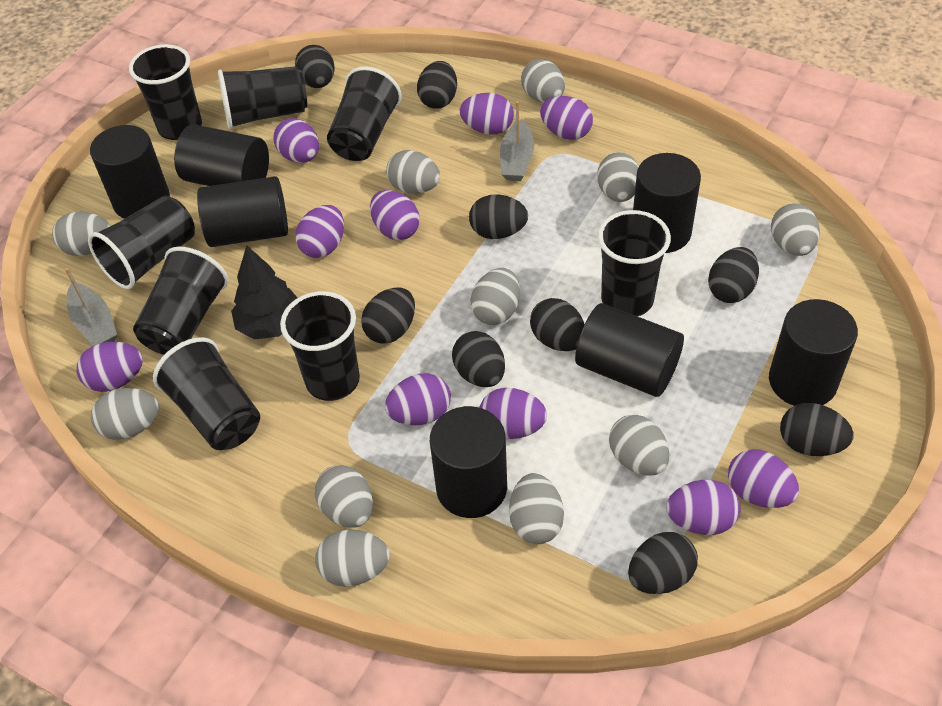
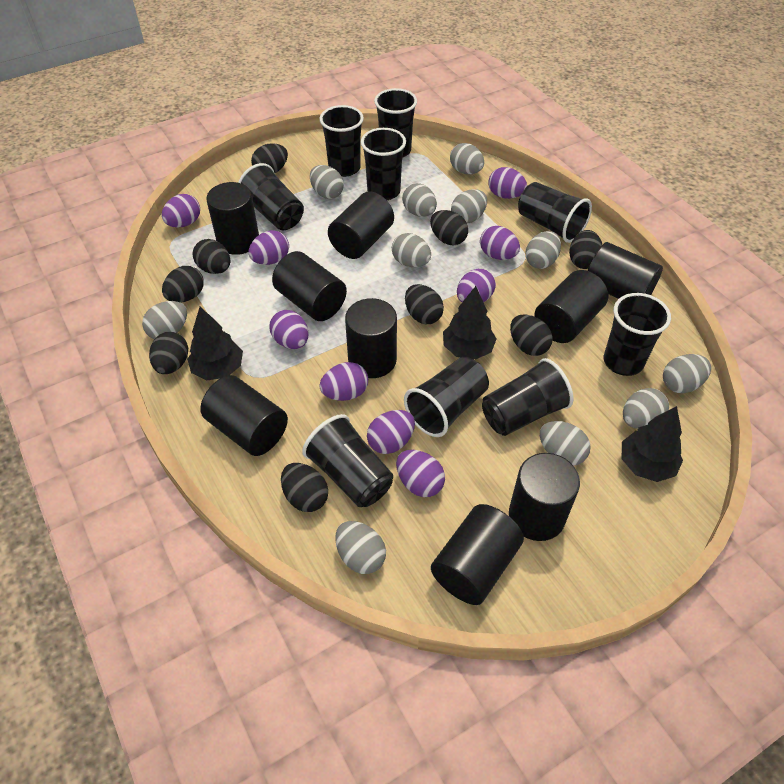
black cup: 8 -> 9
black cylinder: 7 -> 9
black tree: 1 -> 3
grey boat: 2 -> 0
purple egg: 10 -> 9

